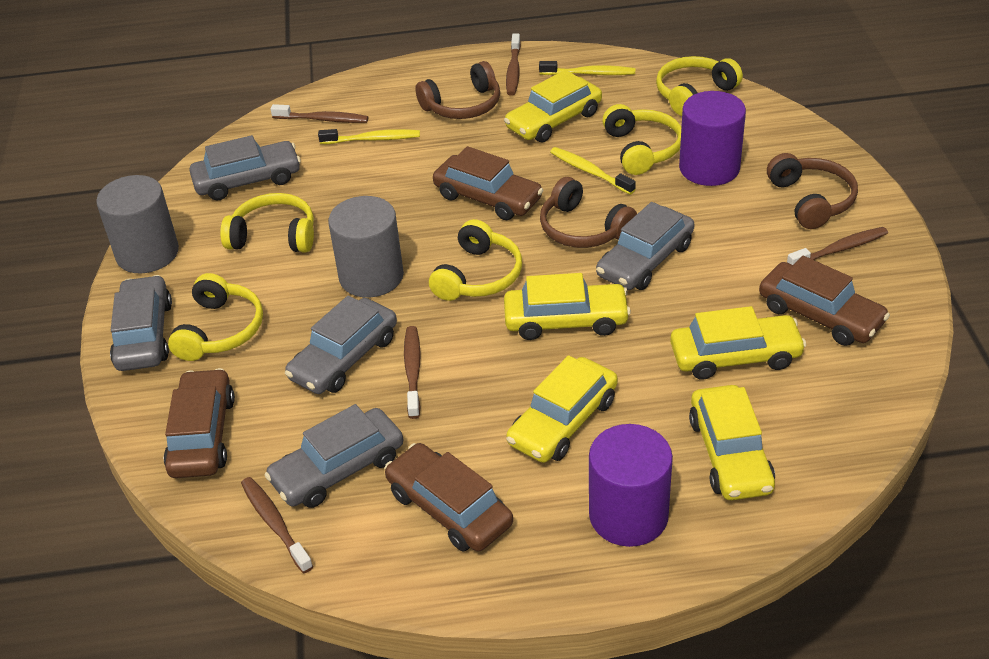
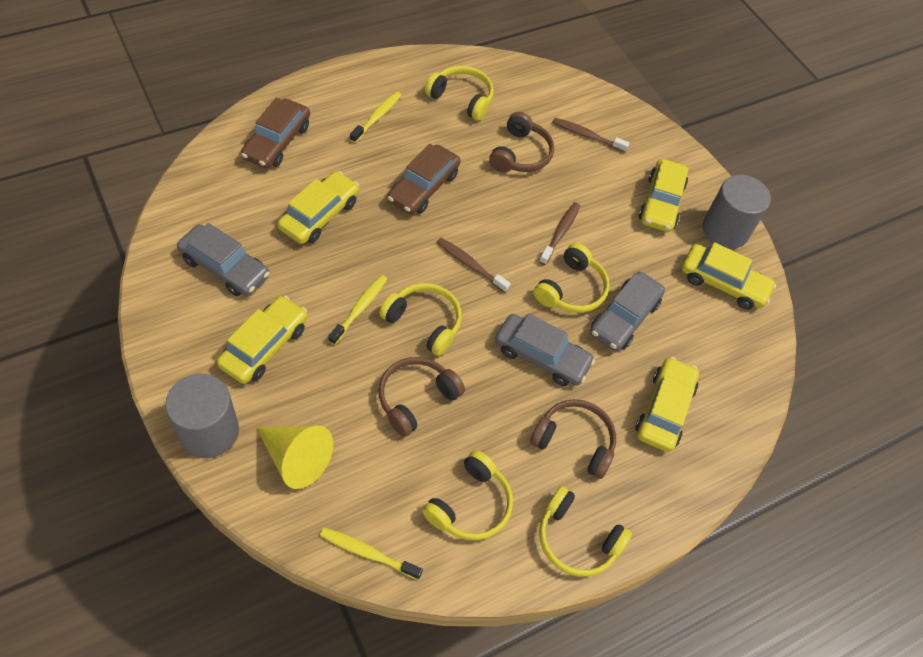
brown car: 4 -> 2
brown toothbrush: 5 -> 3
grey car: 5 -> 3
purple cylinder: 2 -> 0
yellow cone: 0 -> 1

